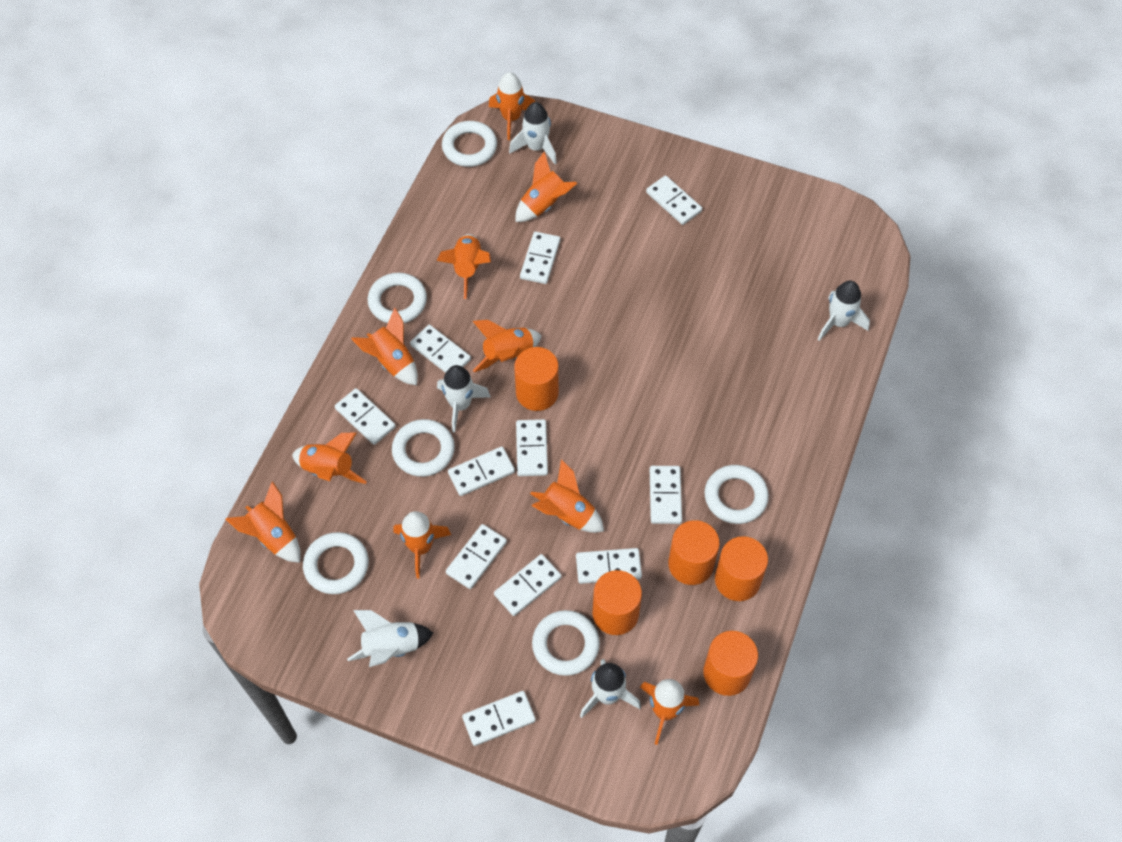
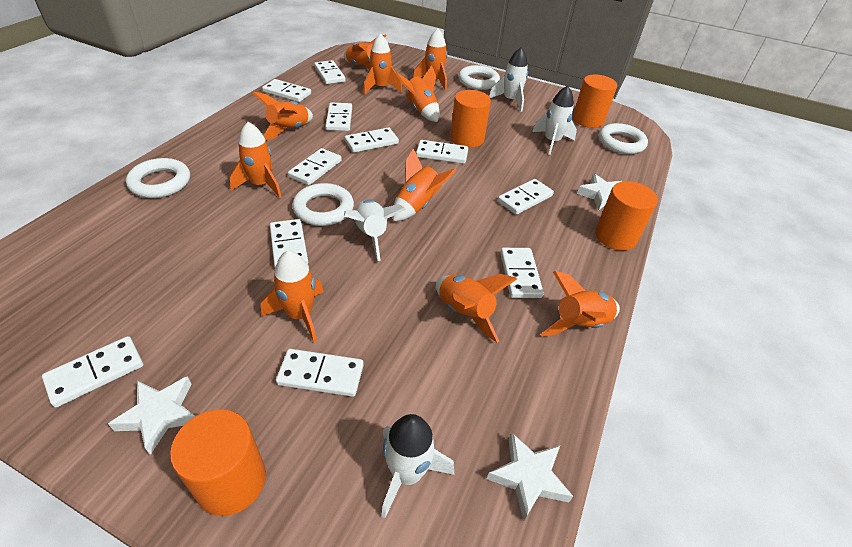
orange cylinder: 5 -> 4
white ring: 6 -> 4
white rocket: 5 -> 4
white star: 0 -> 3

